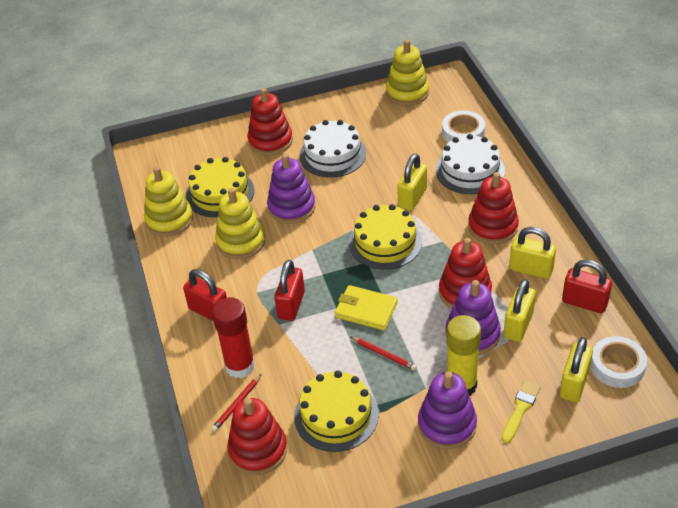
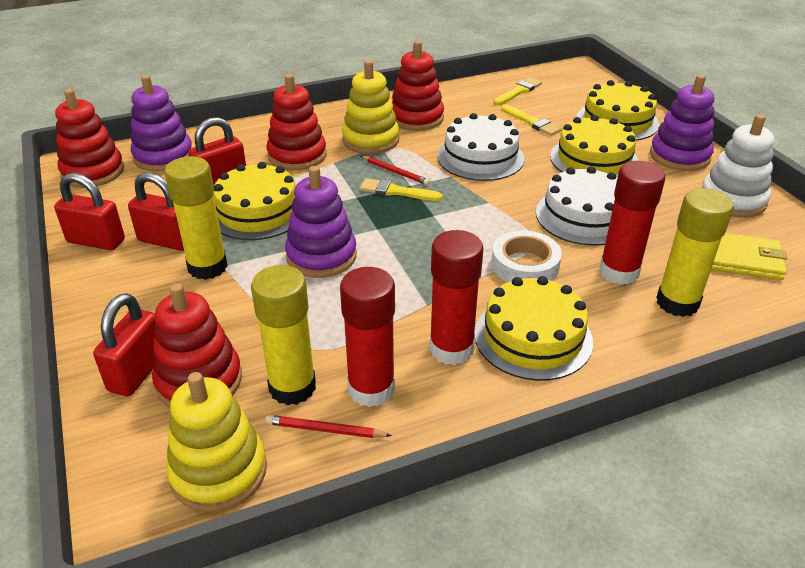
red glue stick: 1 -> 3
red padlock: 3 -> 4
white stacking toy: 0 -> 1
white tape: 2 -> 1
yellow brush: 1 -> 3
yellow cake: 3 -> 4
yellow glue stick: 1 -> 3
yellow padlock: 4 -> 0
yellow stacking toy: 3 -> 2

